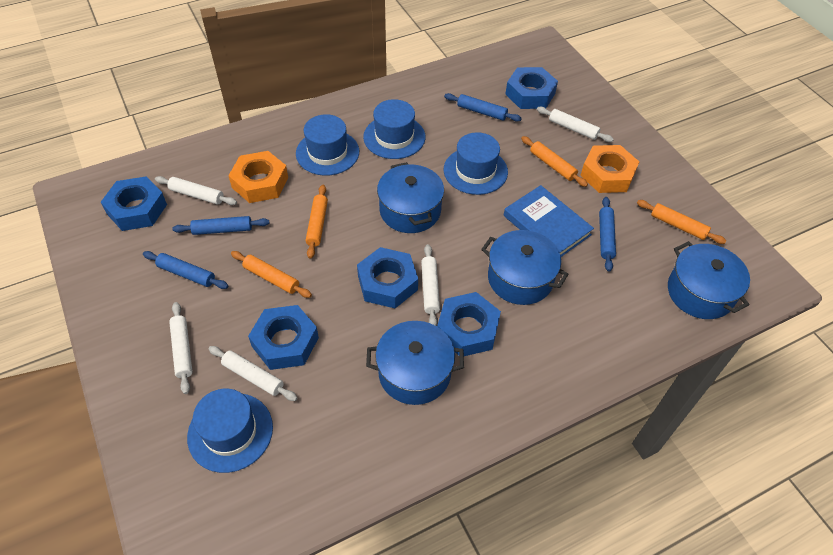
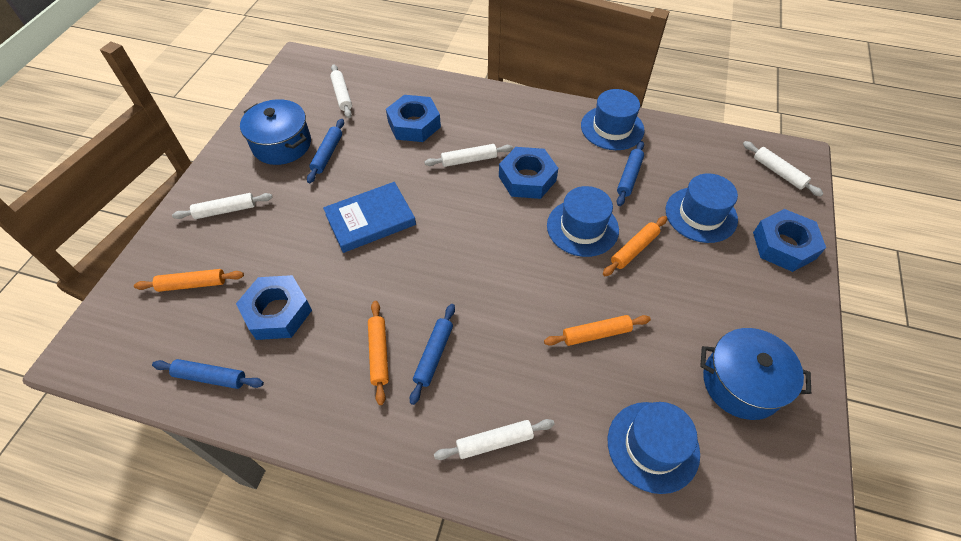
blue nut: 5 -> 4
blue pot: 4 -> 2
orange nut: 2 -> 0

